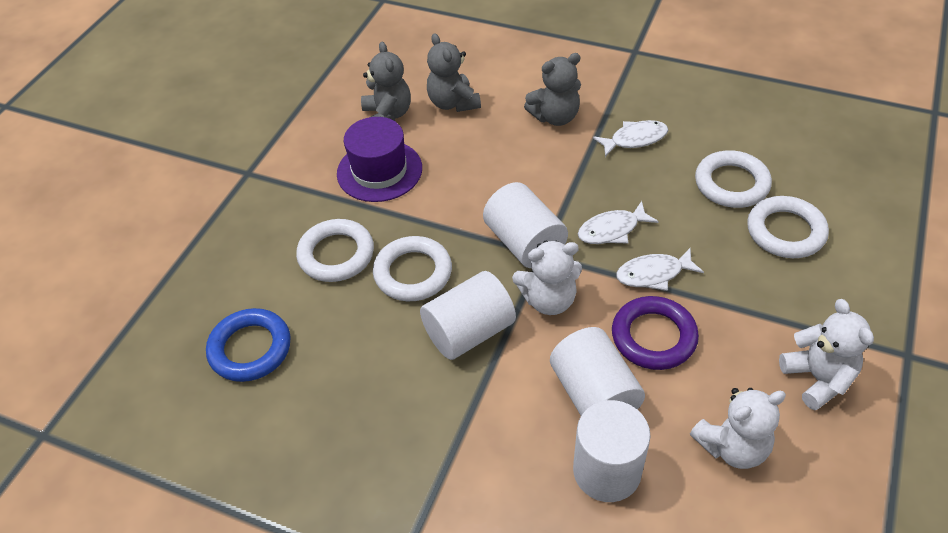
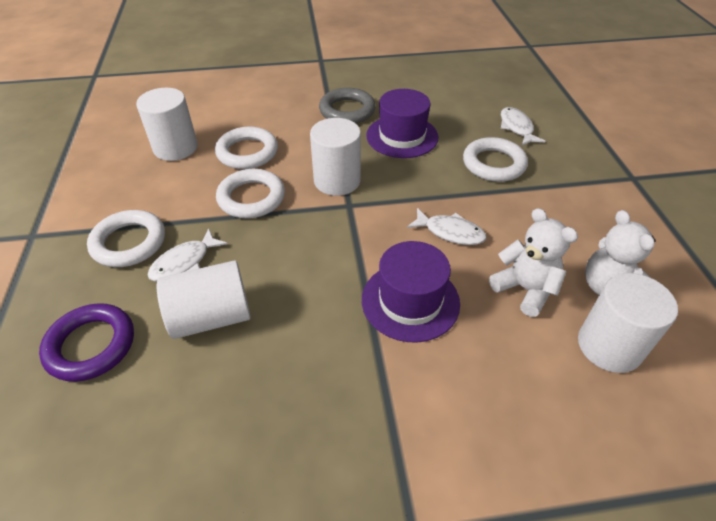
blue ring: 1 -> 0
grey ring: 0 -> 1
grey teddy bear: 3 -> 0
purple hat: 1 -> 2
white teddy bear: 3 -> 2

